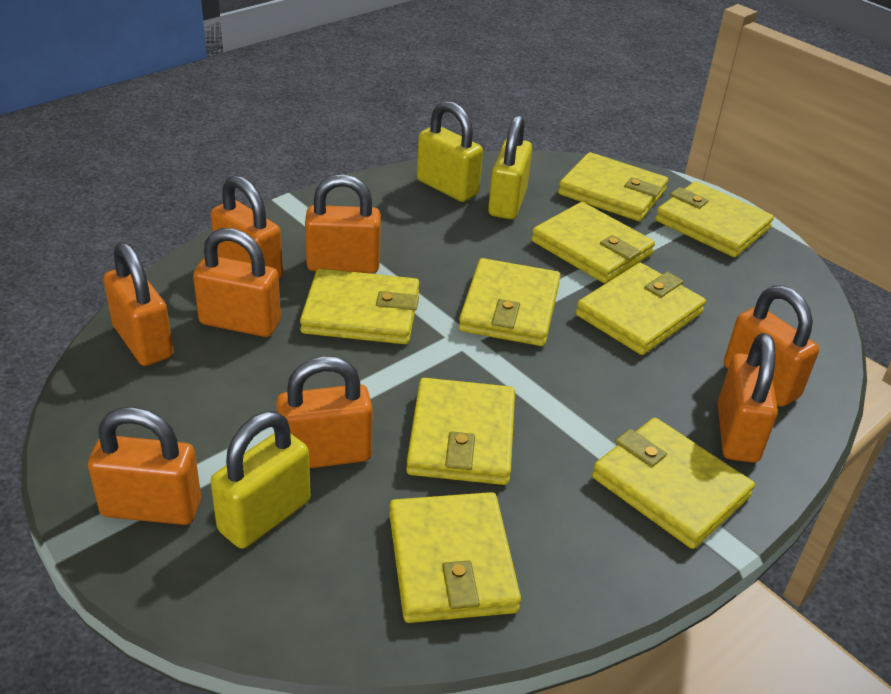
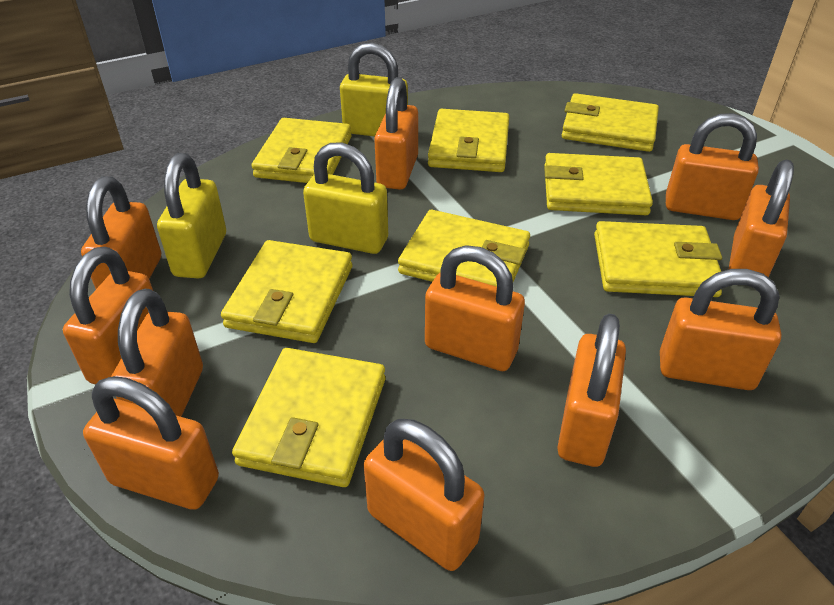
orange padlock: 8 -> 11
yellow wallet: 9 -> 8

